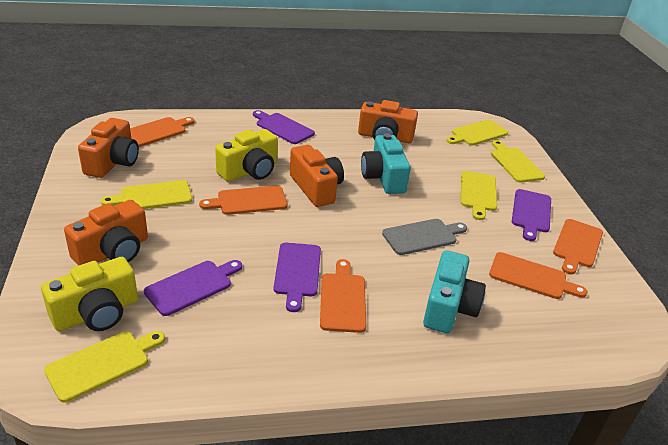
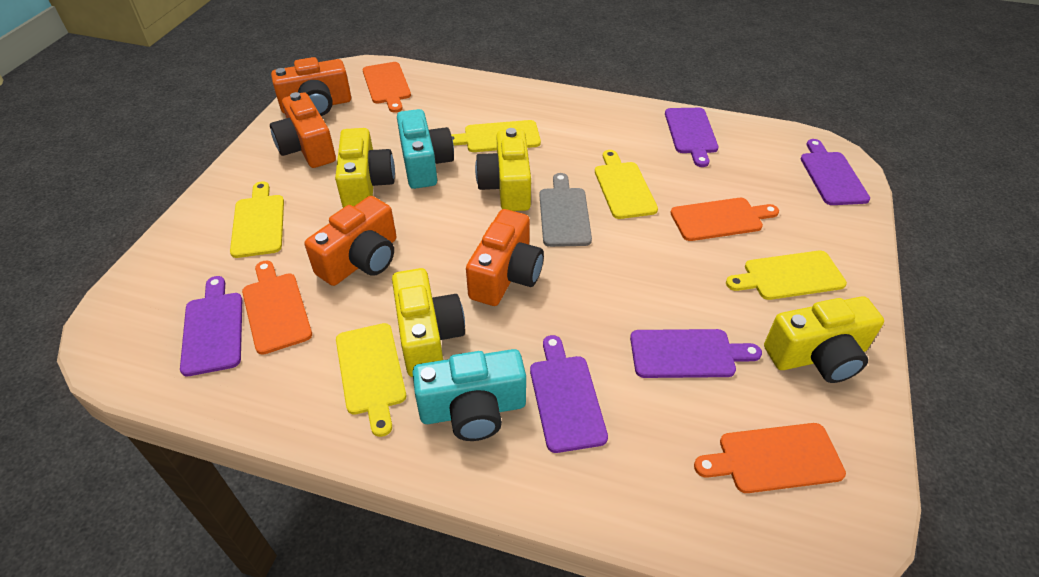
orange cutting board: 5 -> 4
purple cutting board: 4 -> 5
yellow camera: 2 -> 4

